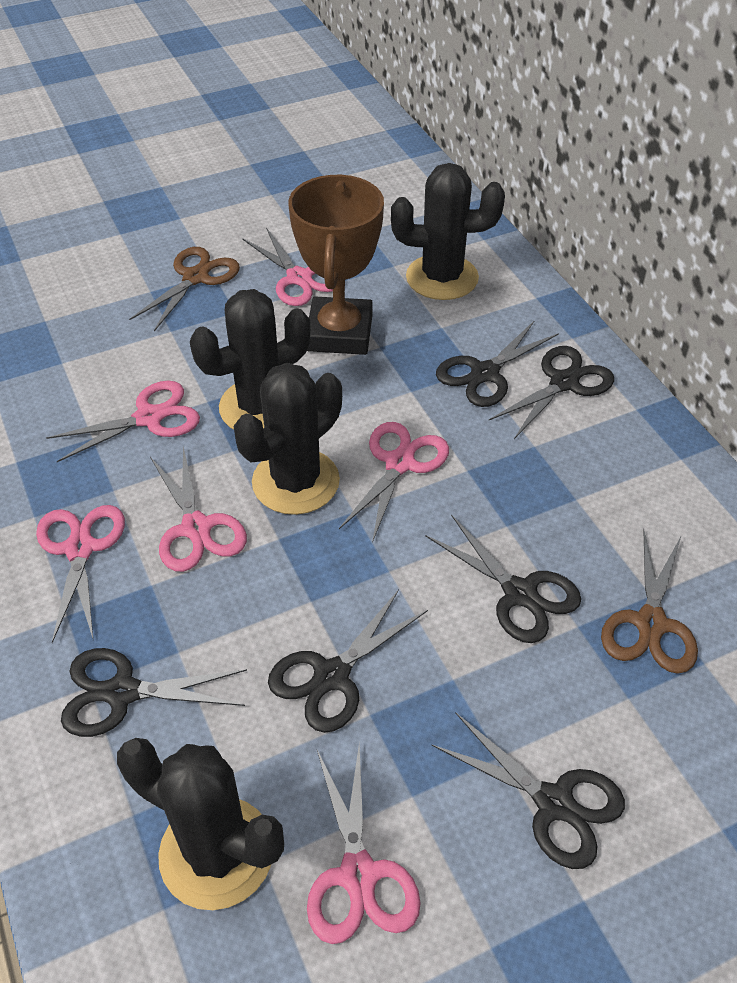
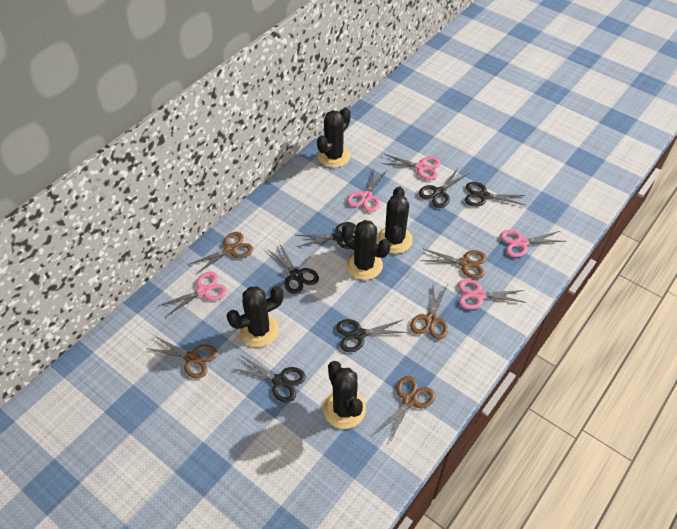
black cactus: 4 -> 5
brown scissors: 2 -> 5
brown trophy: 1 -> 0
pink scissors: 6 -> 5

